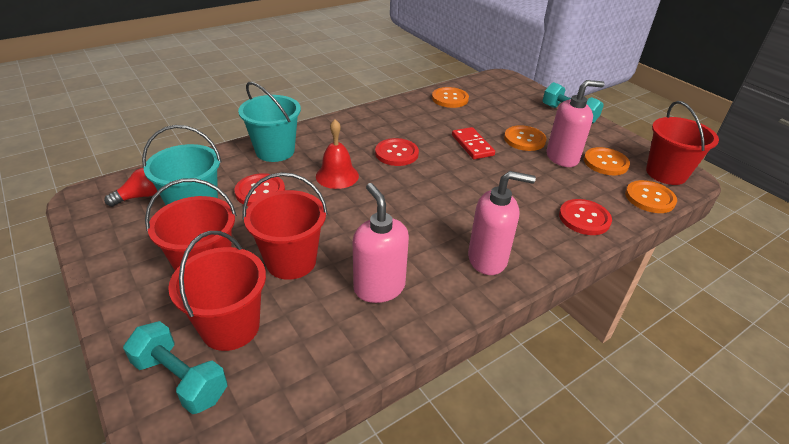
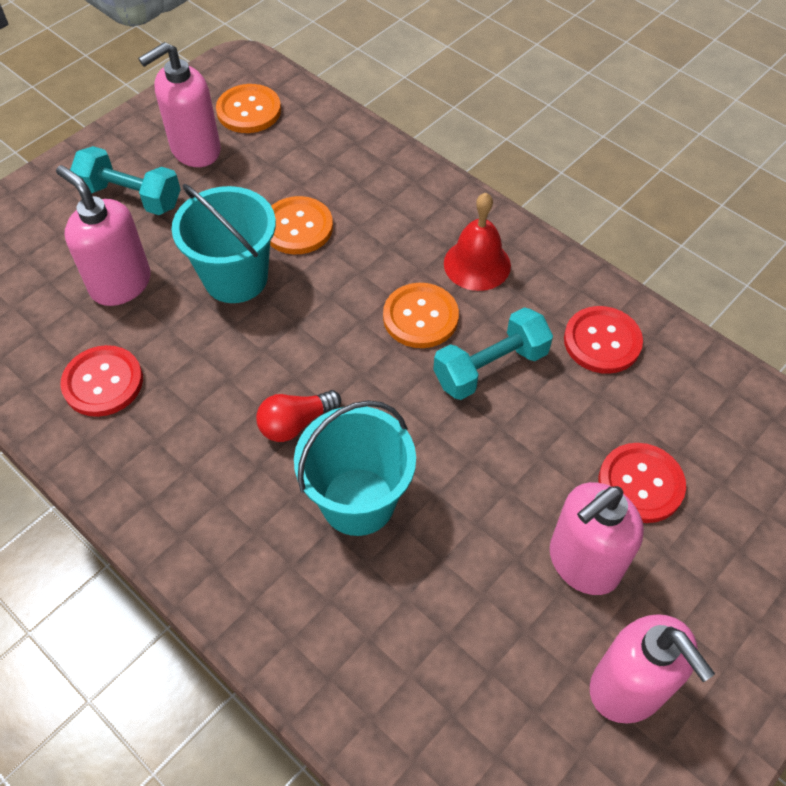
orange button: 4 -> 3
pink soap dispenser: 3 -> 4
red bucket: 4 -> 0
red domino: 1 -> 0

